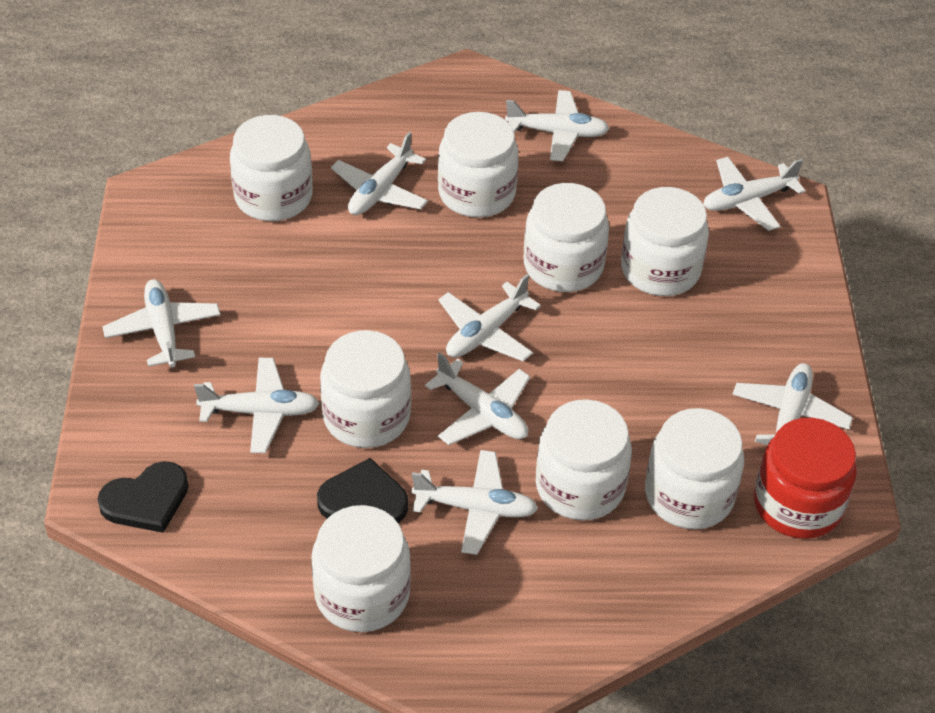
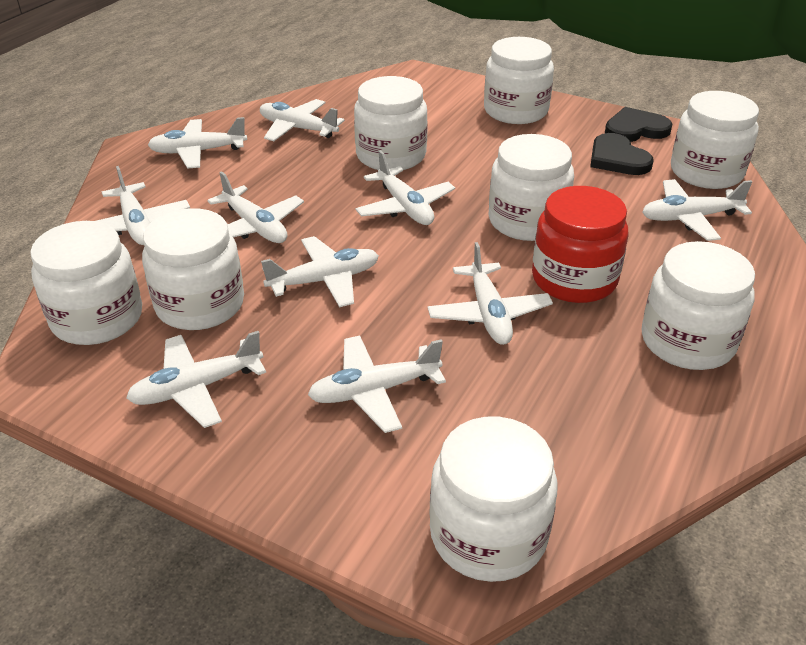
white plane: 9 -> 10

